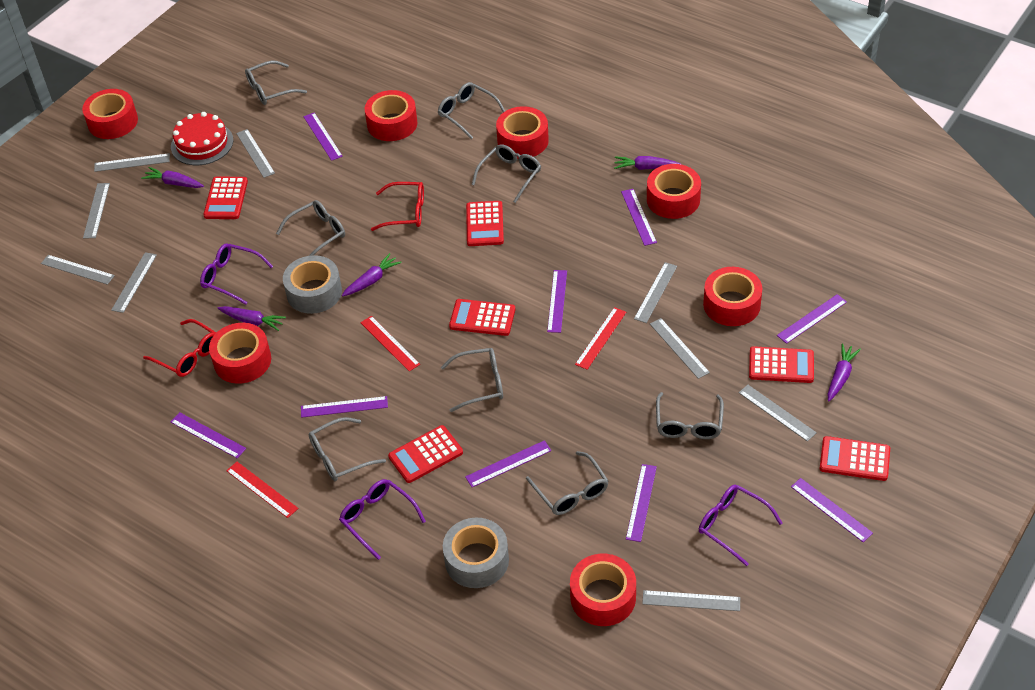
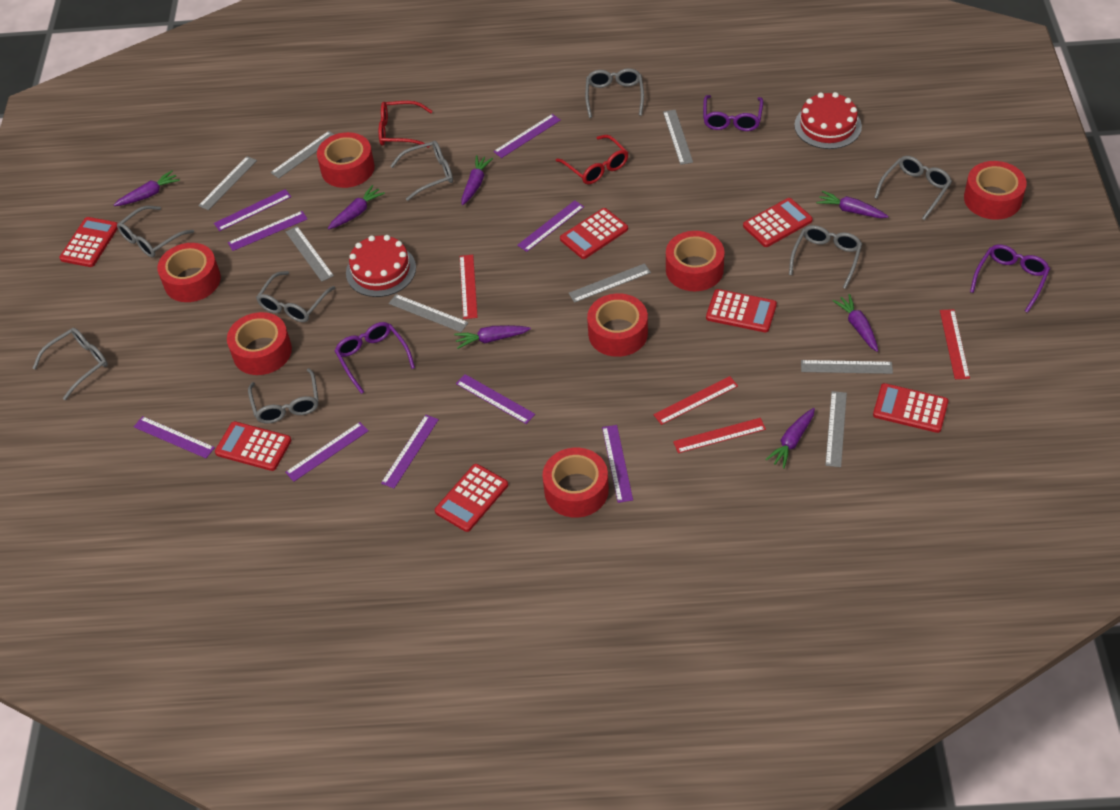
grey ruler: 9 -> 8
grey tape: 2 -> 0
purple carrot: 5 -> 7
red cake: 1 -> 2
red calculator: 6 -> 7
red ruler: 3 -> 4

